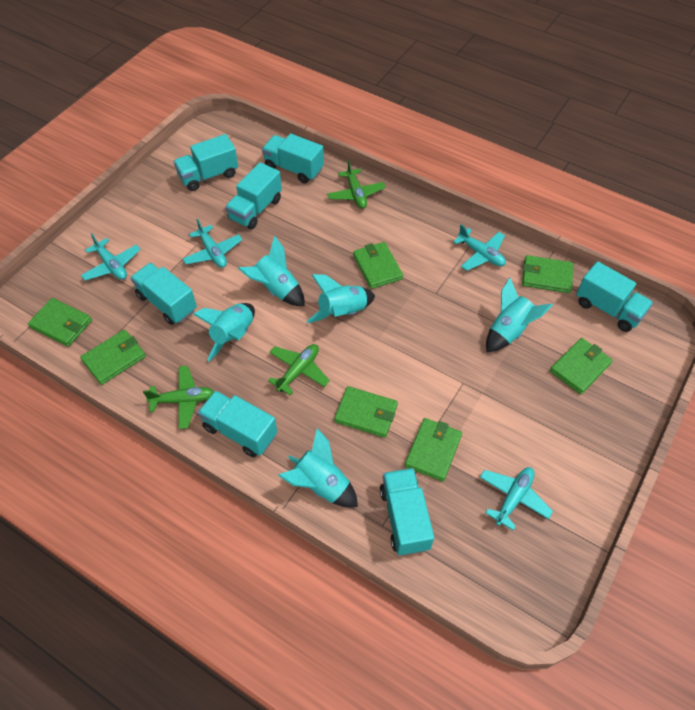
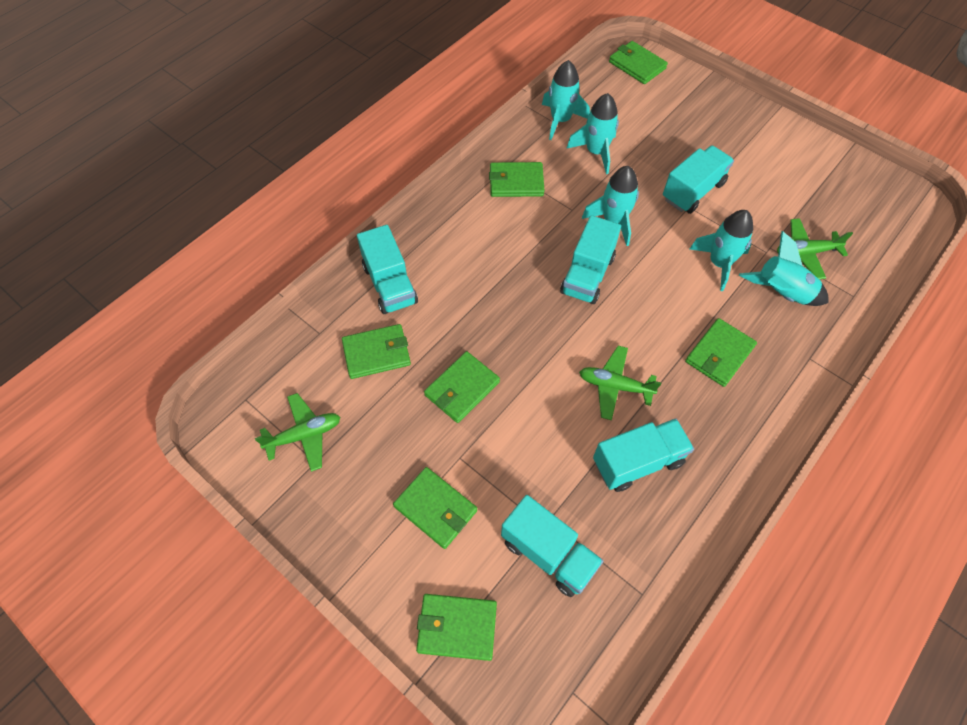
turquoise plane: 4 -> 0
turquoise truck: 7 -> 5

